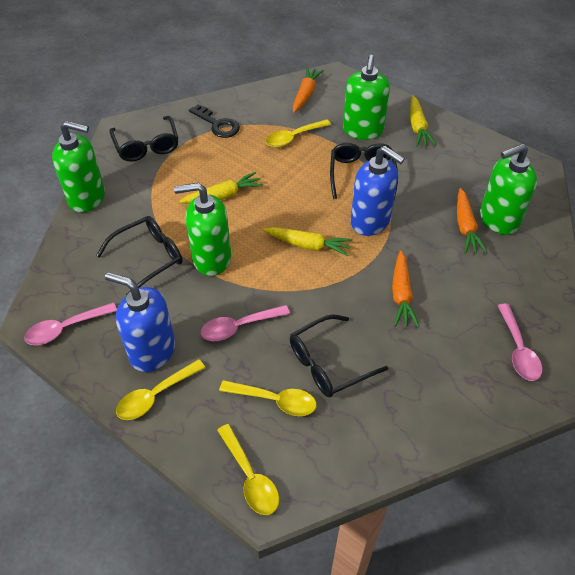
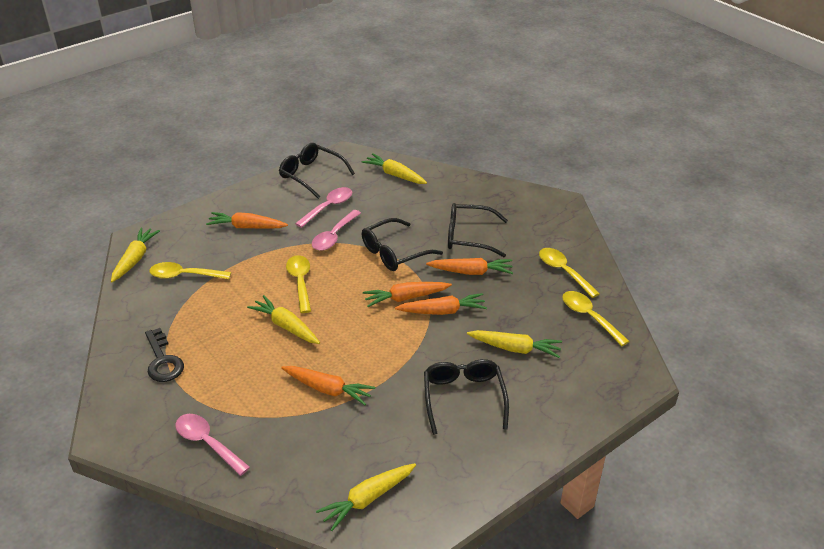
blue soap dispenser: 2 -> 0
green soap dispenser: 4 -> 0
orange carrot: 3 -> 5
yellow carrot: 3 -> 5

